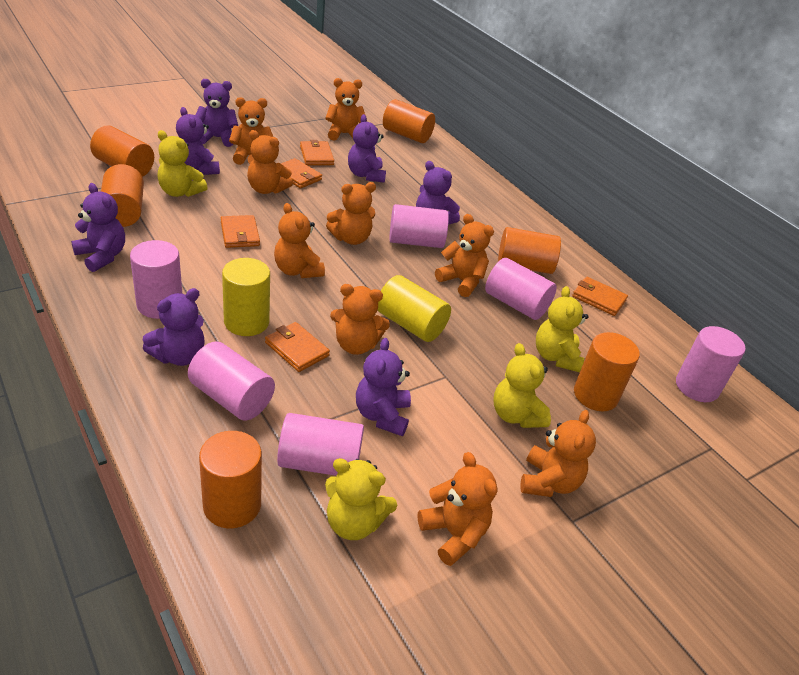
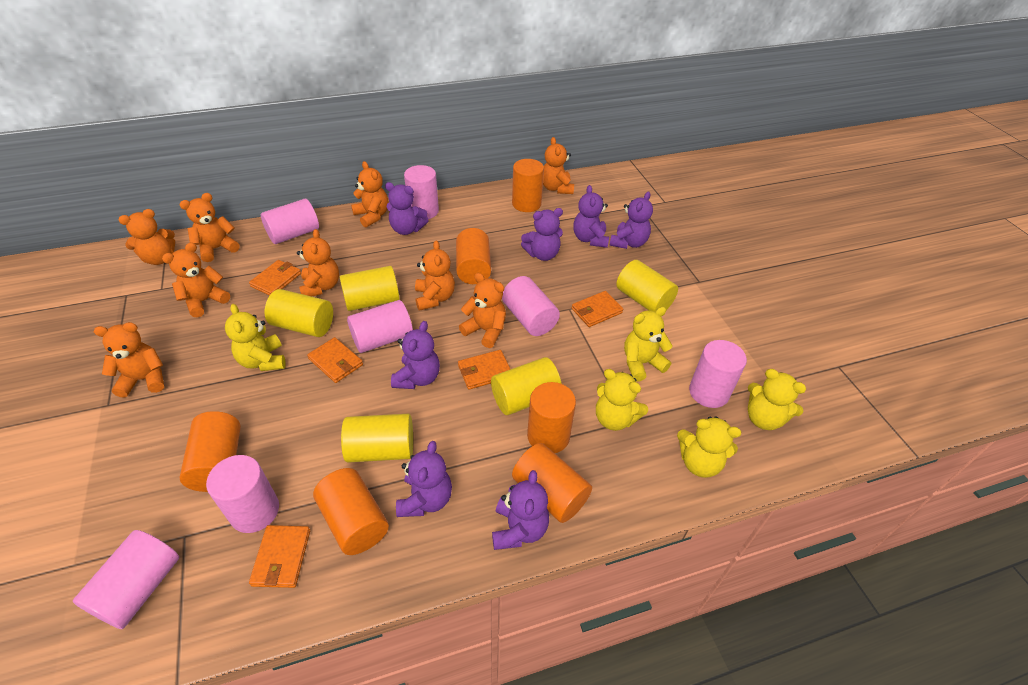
pink cylinder: 6 -> 7
yellow cylinder: 2 -> 5
yellow teddy bear: 4 -> 5

